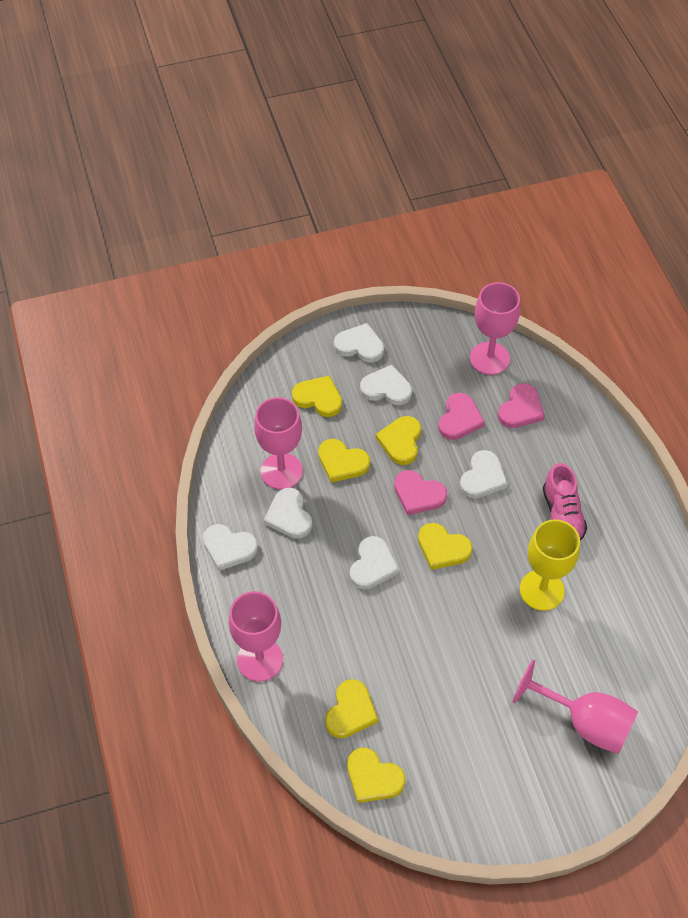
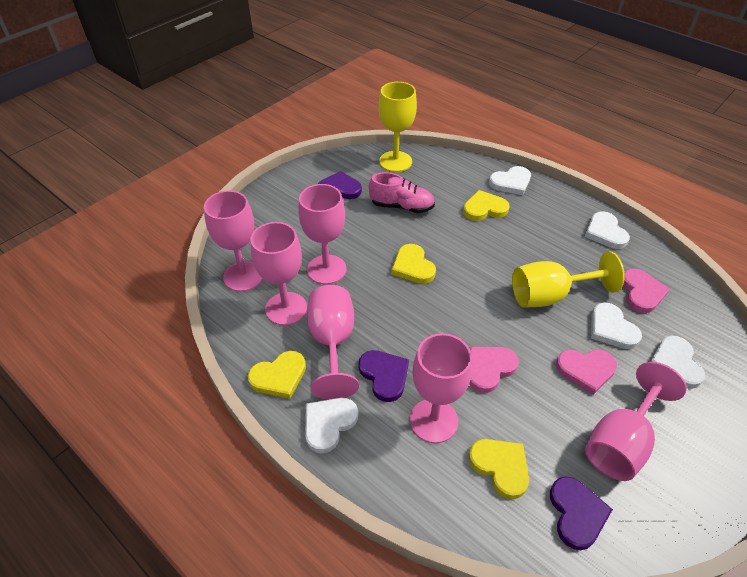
pink goblet: 4 -> 6
purple heart: 0 -> 3
white heart: 6 -> 5
yellow goblet: 1 -> 2
yellow heart: 6 -> 4

